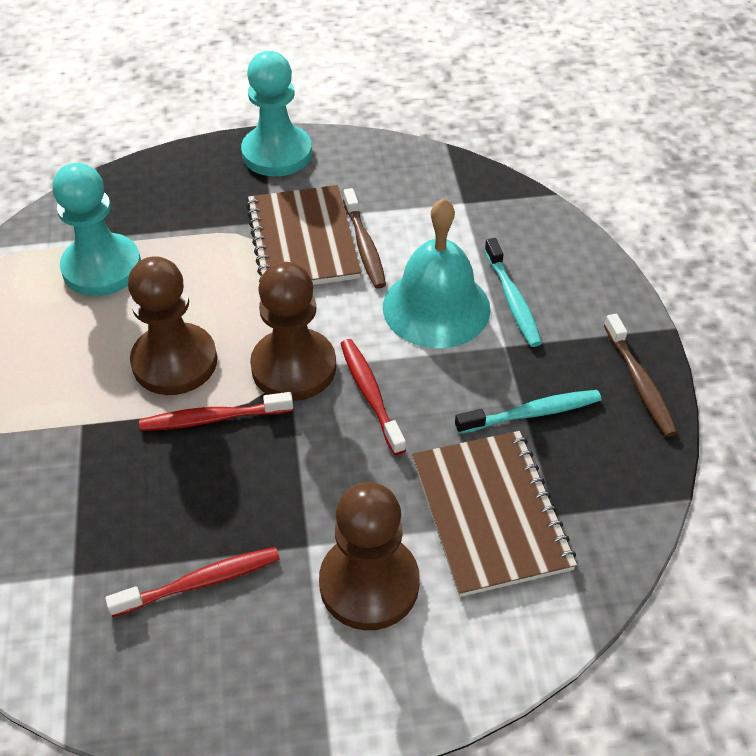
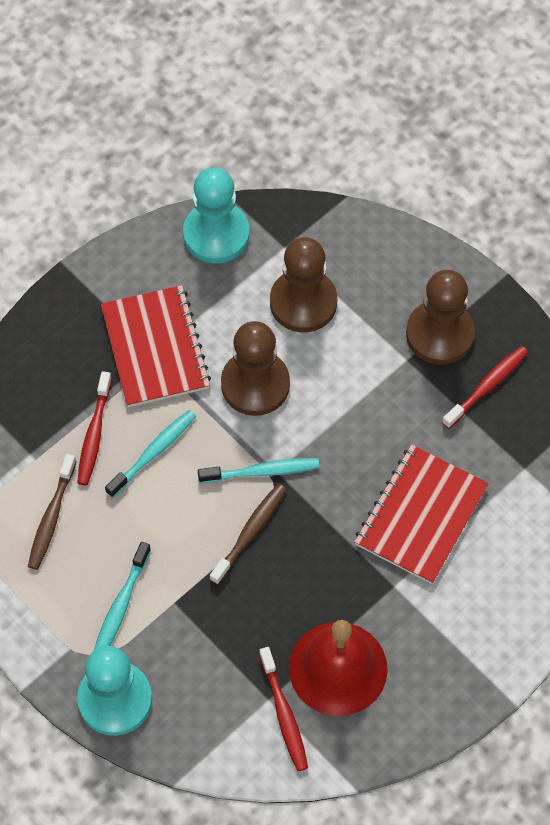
brown notebook: 2 -> 0
red bell: 0 -> 1
red notebook: 0 -> 2
turquoise bell: 1 -> 0
turquoise toothbrush: 2 -> 3

